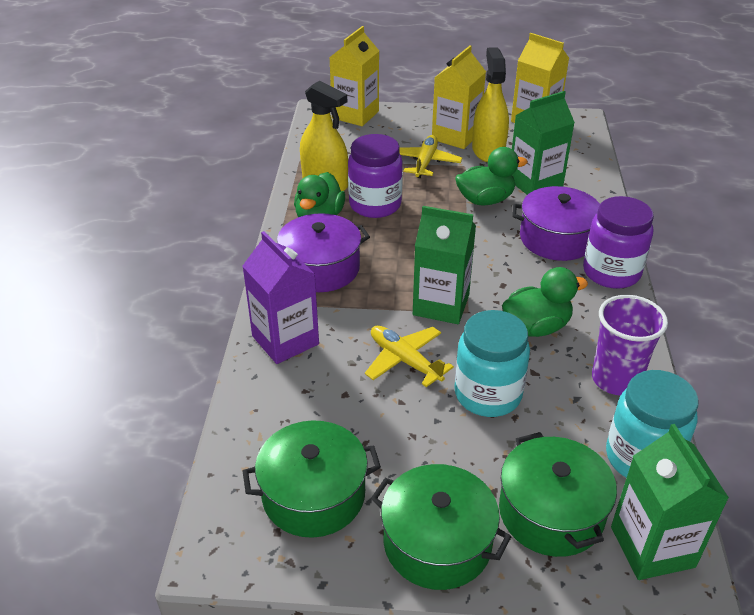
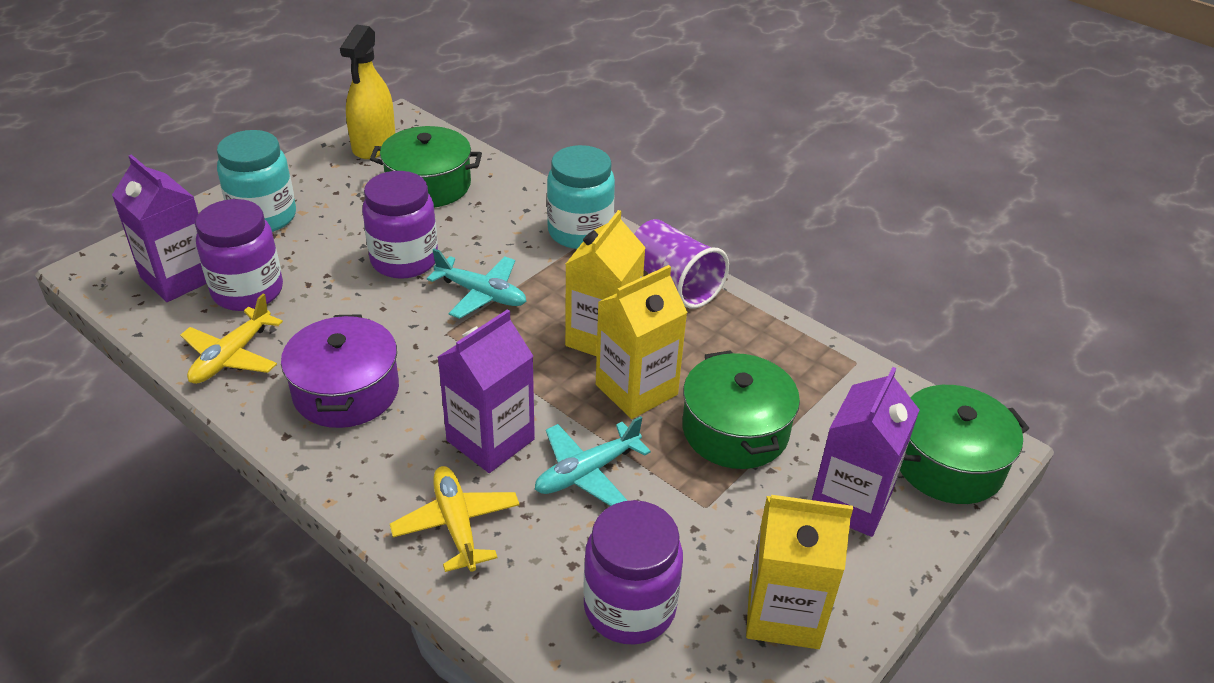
green carton: 3 -> 0
green duck: 3 -> 0
purple carton: 1 -> 3
purple jar: 2 -> 3
purple pot: 2 -> 1
turquoise plane: 0 -> 2
yellow spray bottle: 2 -> 1

